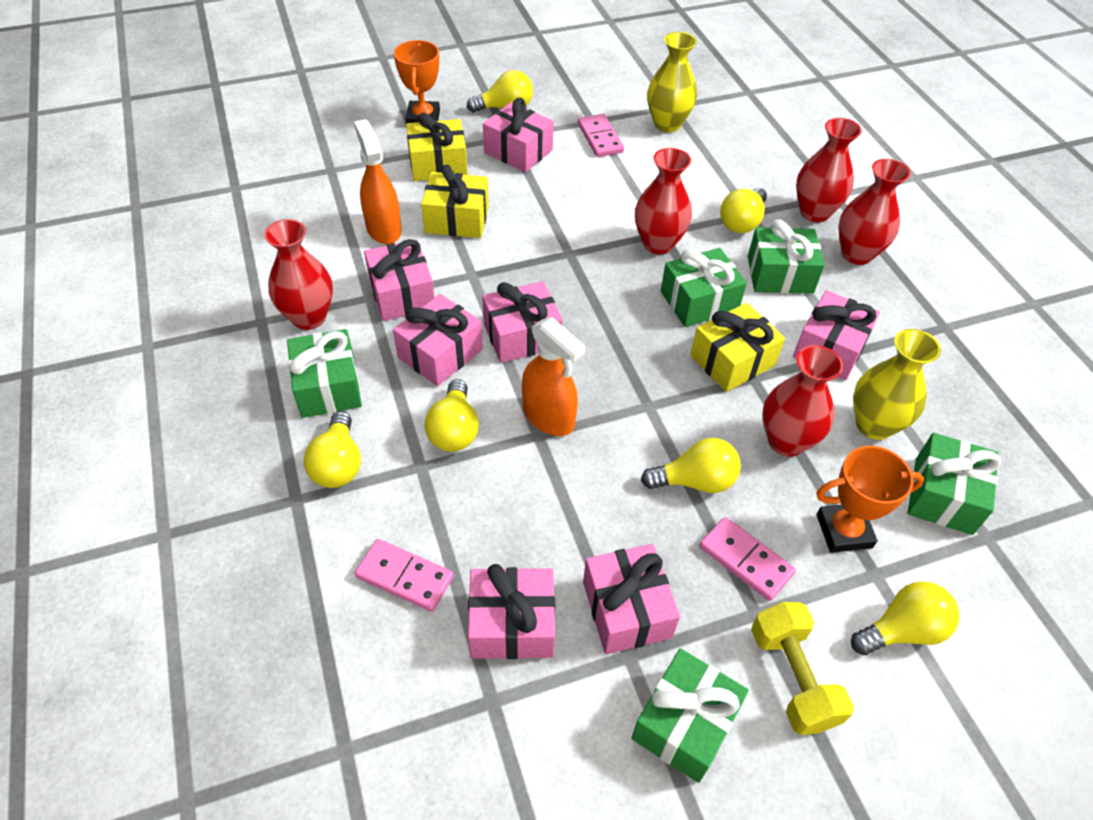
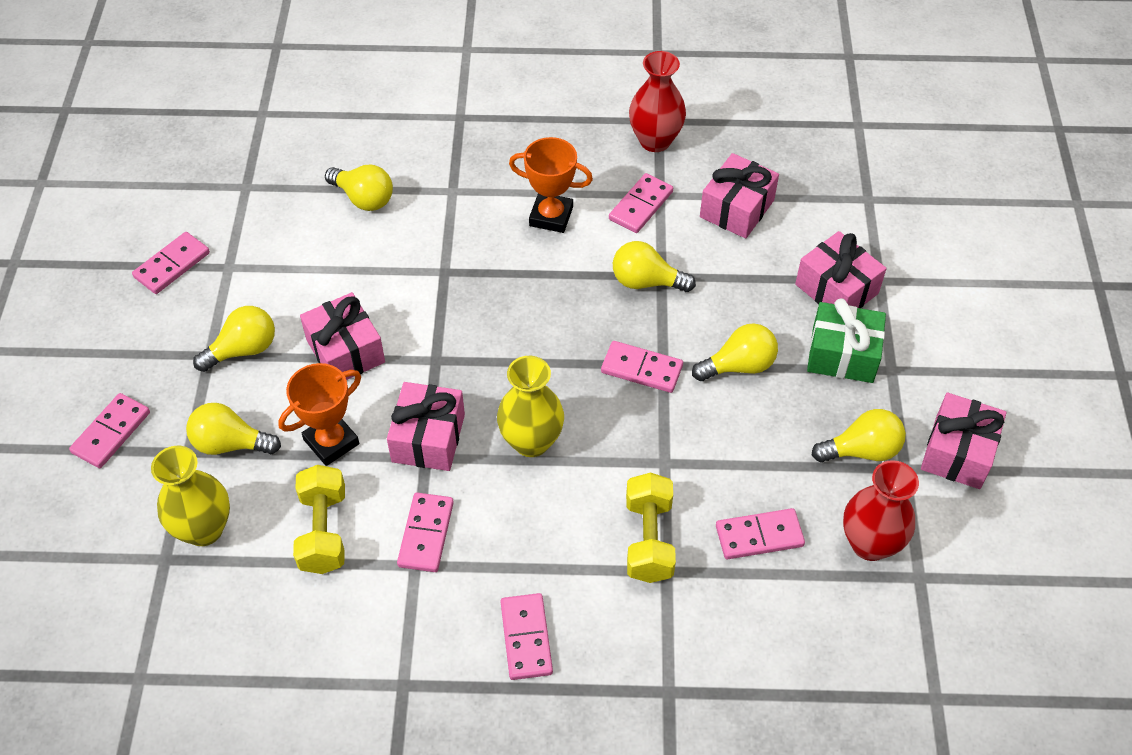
green gift: 5 -> 1
orange spray bottle: 2 -> 0
pink domino: 3 -> 7
pink gift: 7 -> 5
red vase: 5 -> 2
yellow dumbbell: 1 -> 2
yellow gift: 3 -> 0

